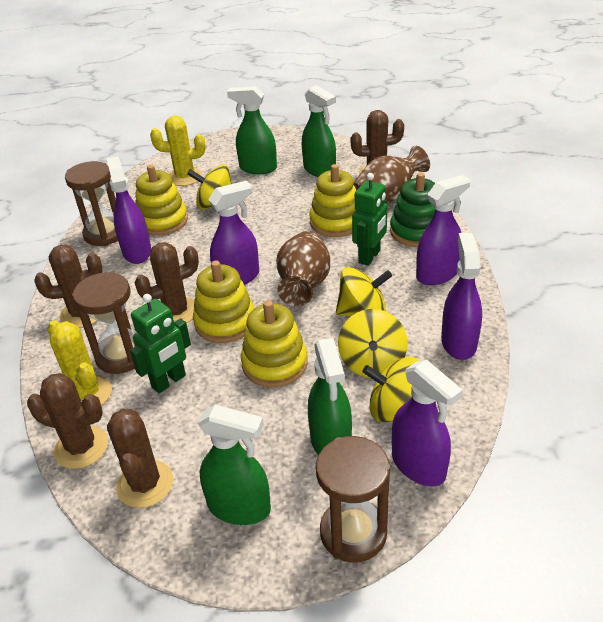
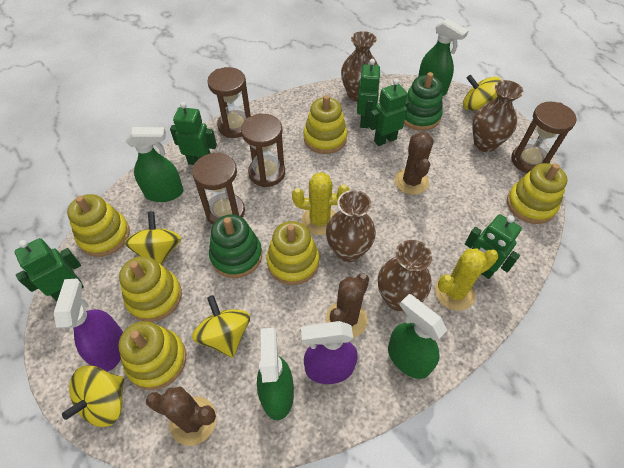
brown cactus: 5 -> 3
brown hourglass: 3 -> 4
brown vase: 2 -> 4
green robot: 2 -> 5
green stacking toy: 1 -> 2
purple spray bottle: 5 -> 2
yellow stacking toy: 4 -> 6

